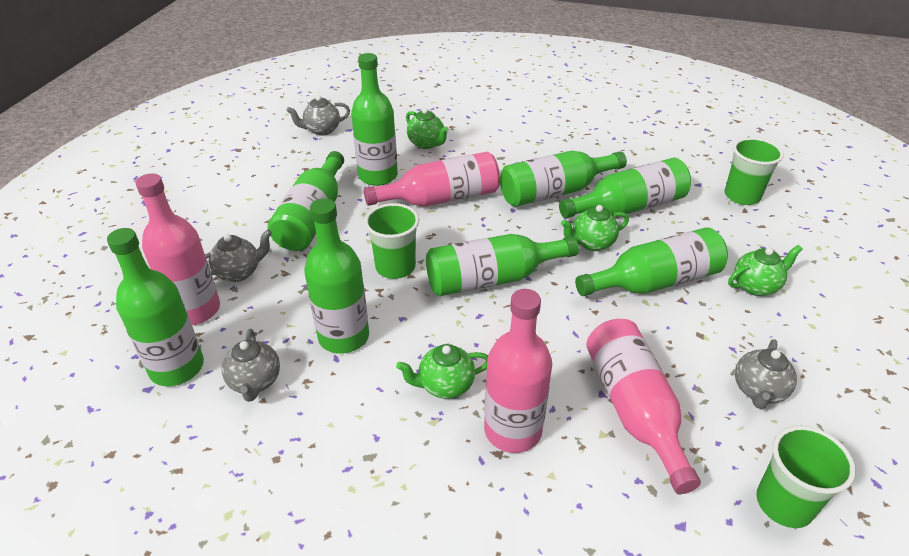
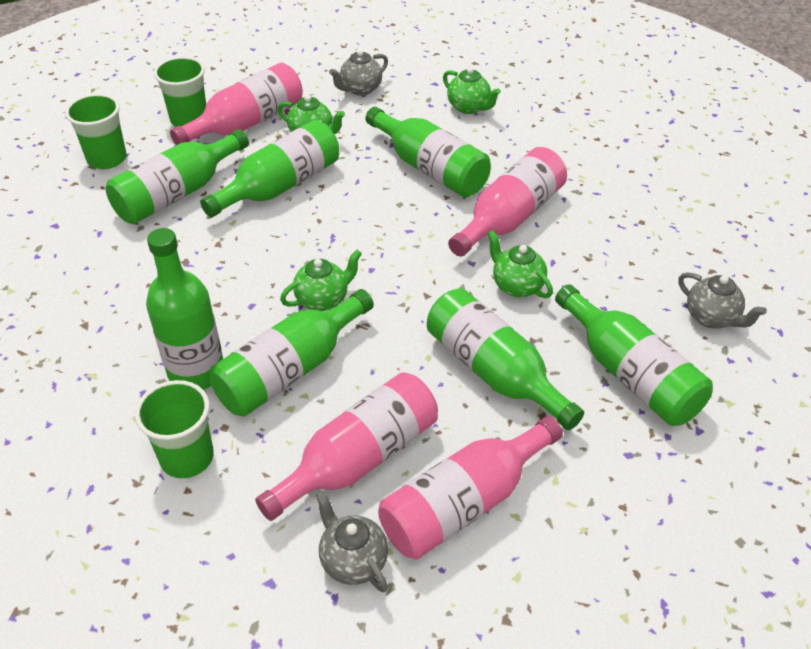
green bottle: 8 -> 7
grey teapot: 4 -> 3

